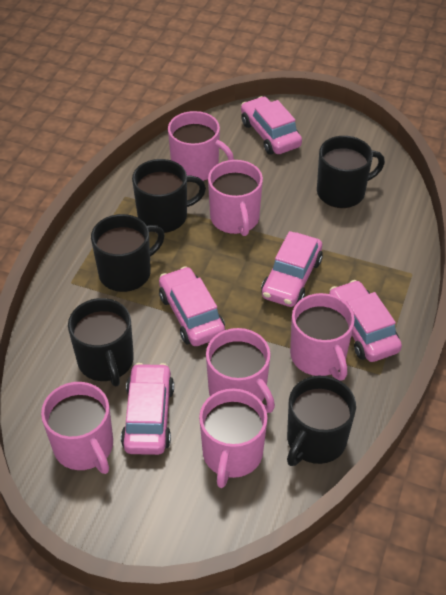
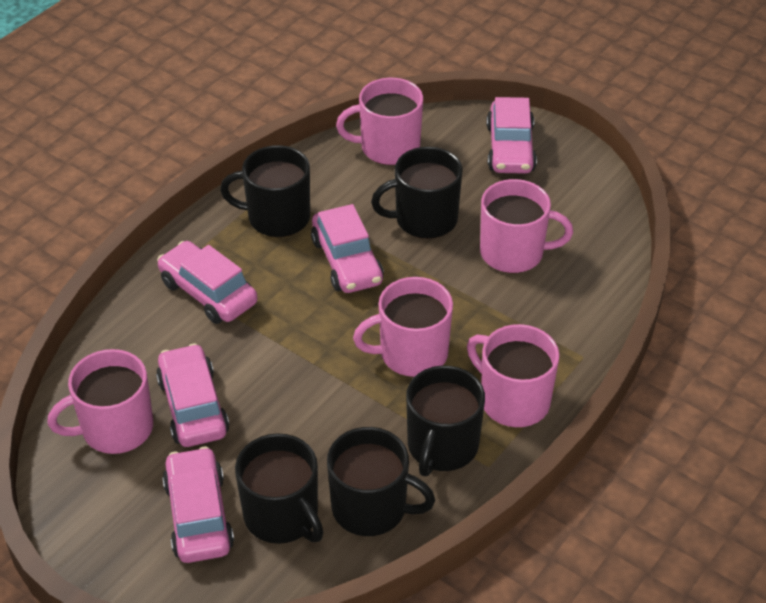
pink mug: 6 -> 5

